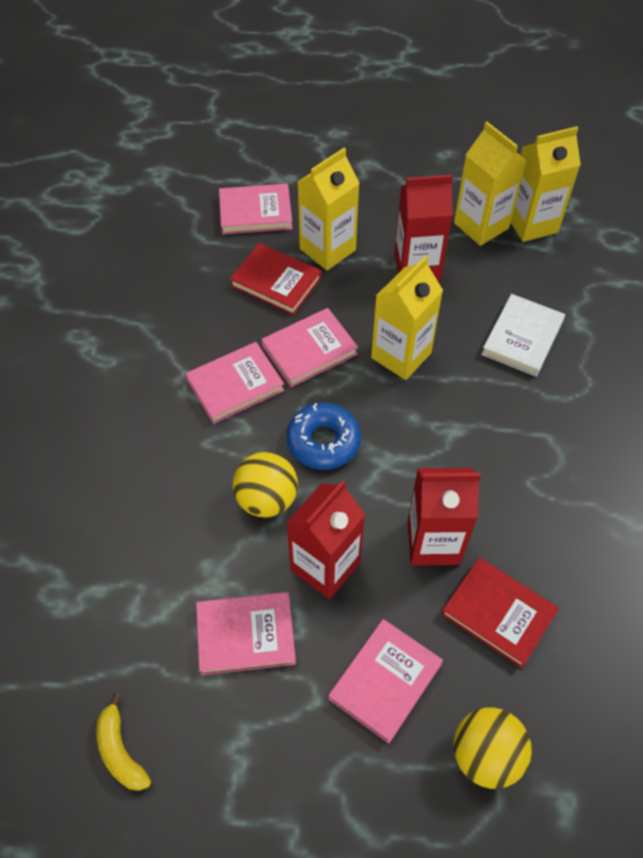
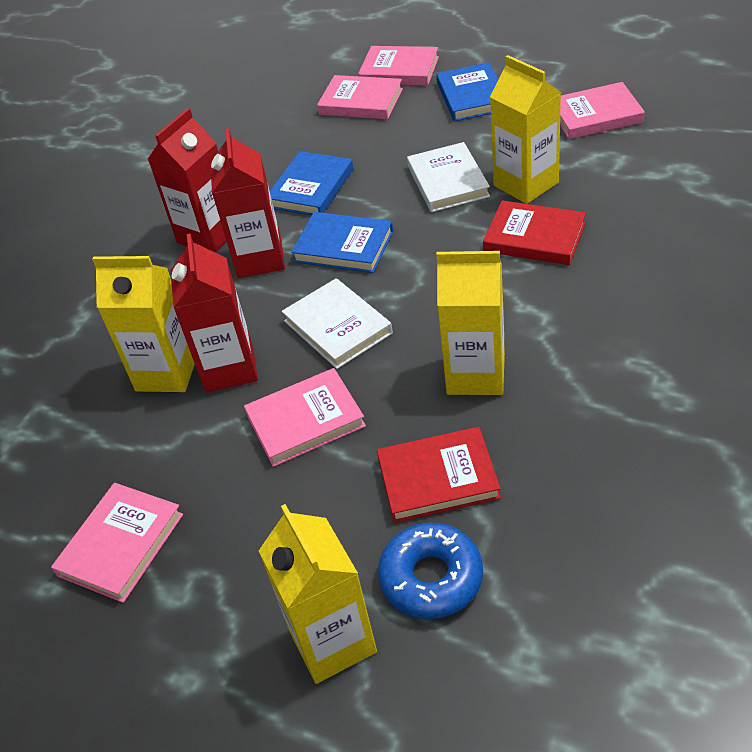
blue book: 0 -> 3
white book: 1 -> 2
yellow ball: 2 -> 0
yellow banana: 1 -> 0

